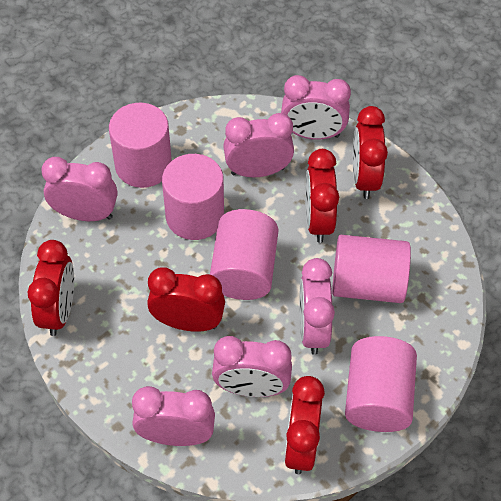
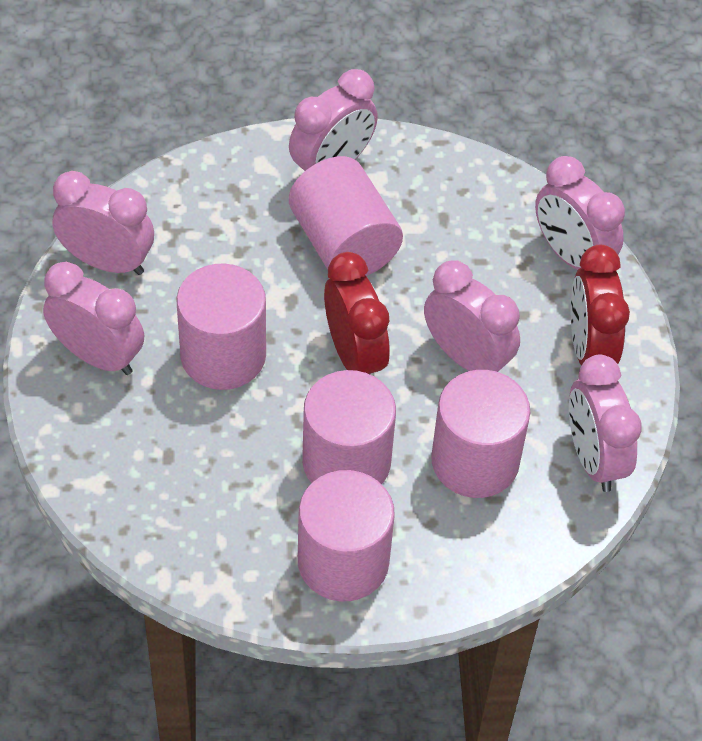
red clock: 5 -> 2

